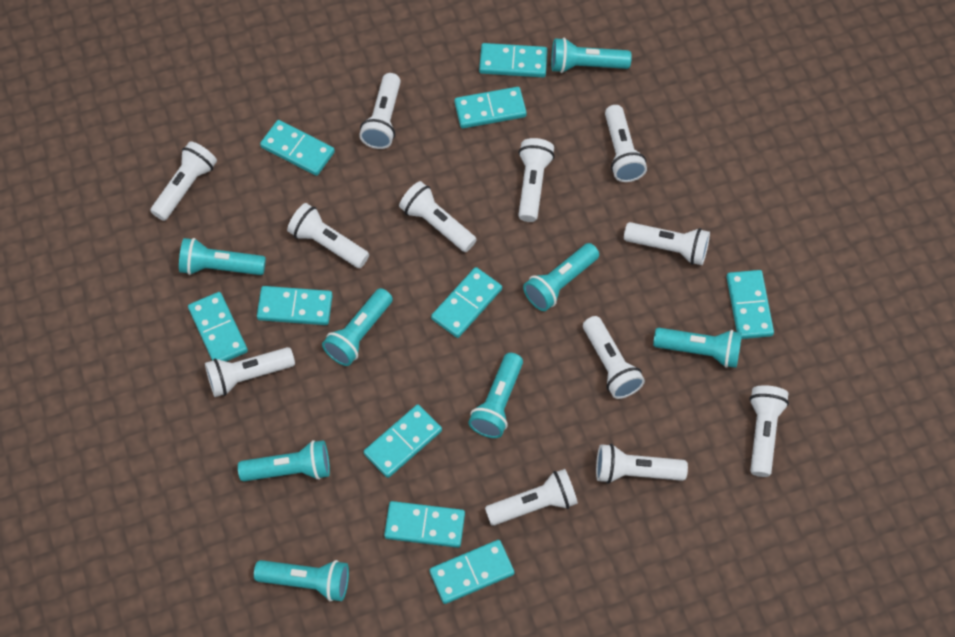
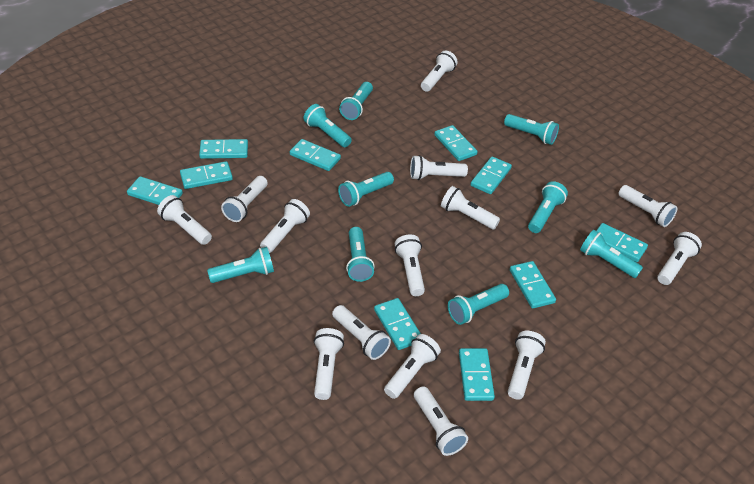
turquoise flashlight: 8 -> 9
white flashlight: 12 -> 14

